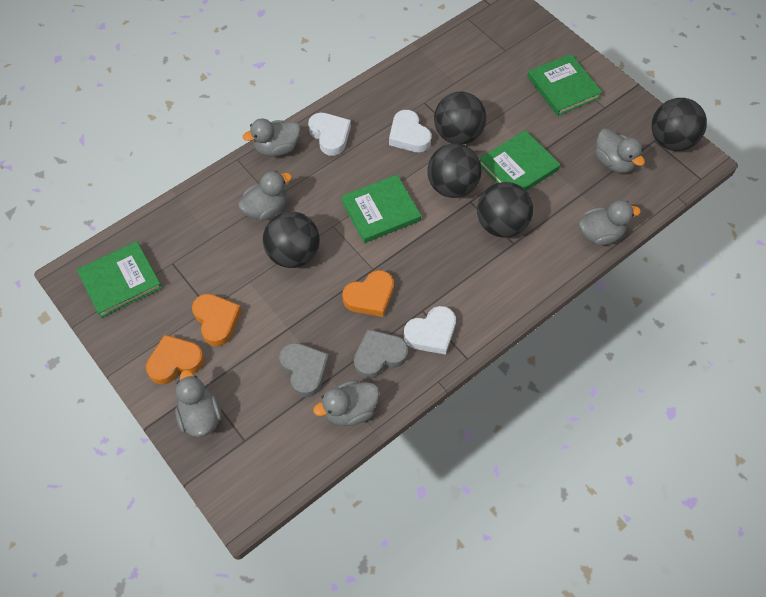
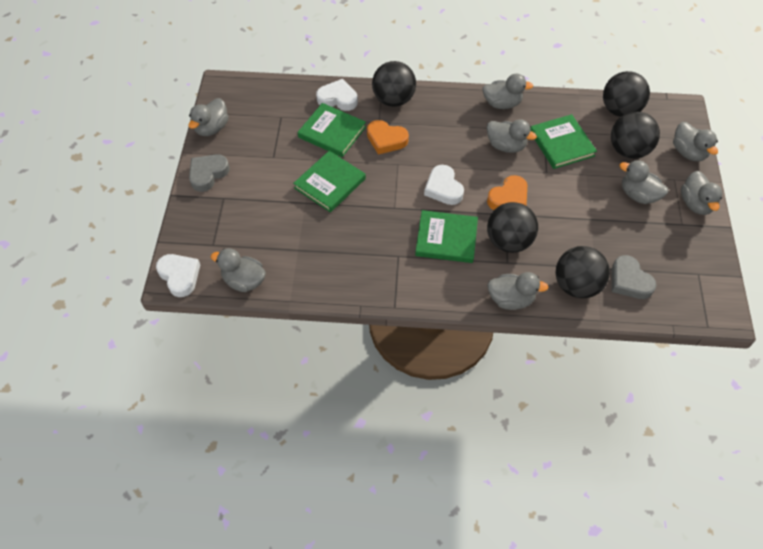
grey duck: 6 -> 8
orange heart: 3 -> 2

